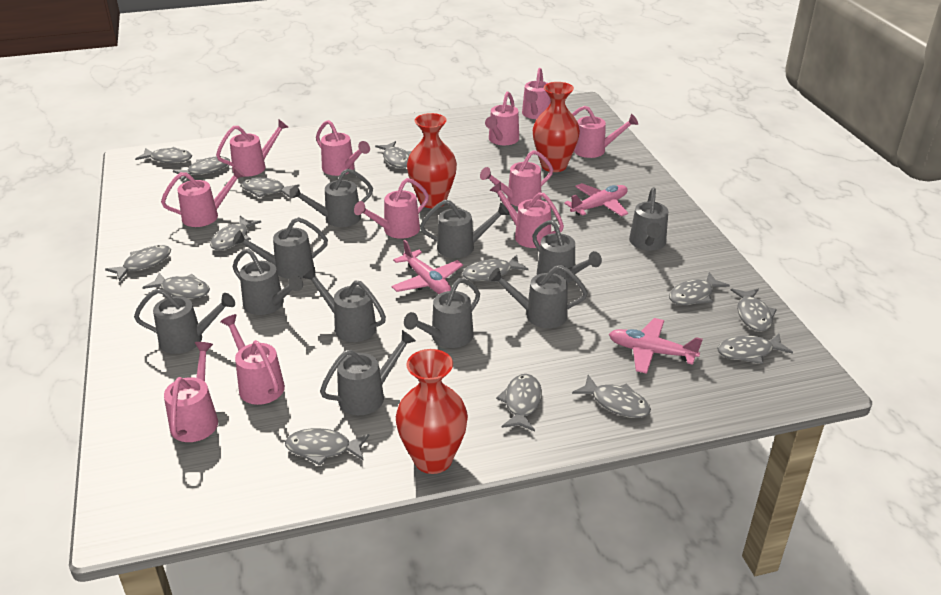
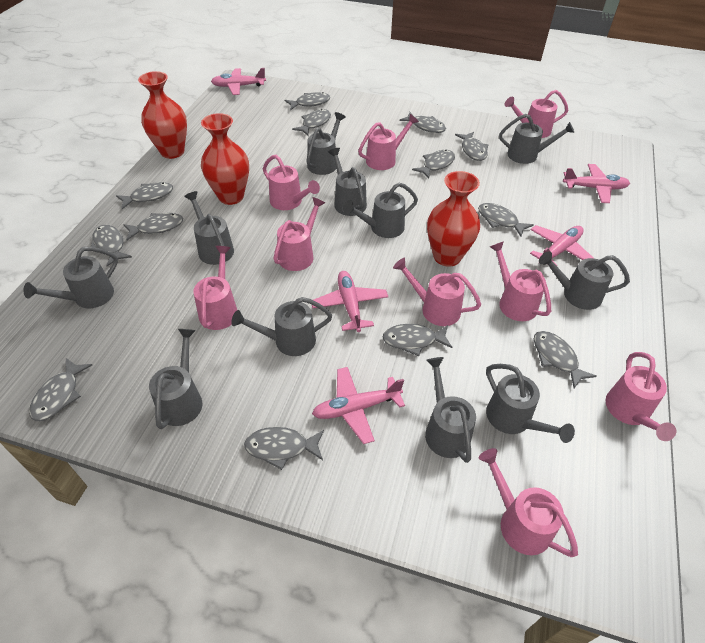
grey fish: 14 -> 13
pink plane: 3 -> 5
pink watering can: 11 -> 9

